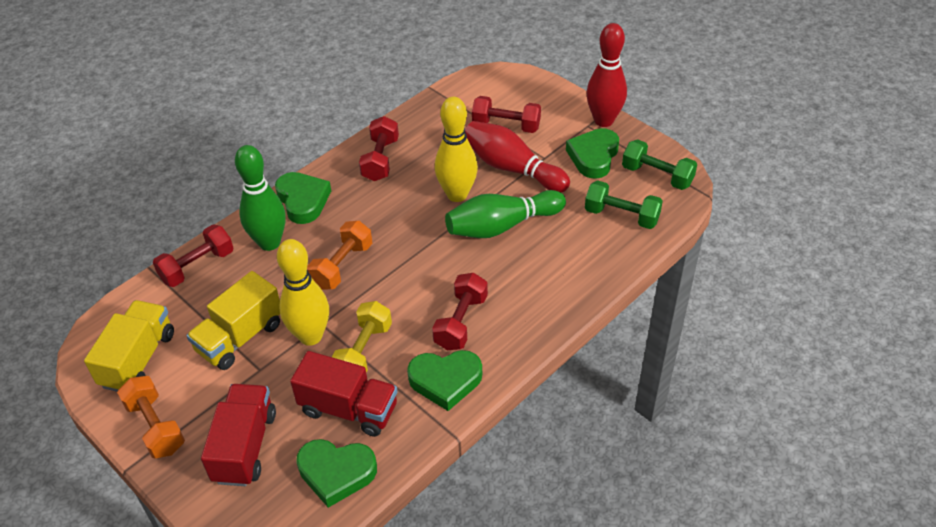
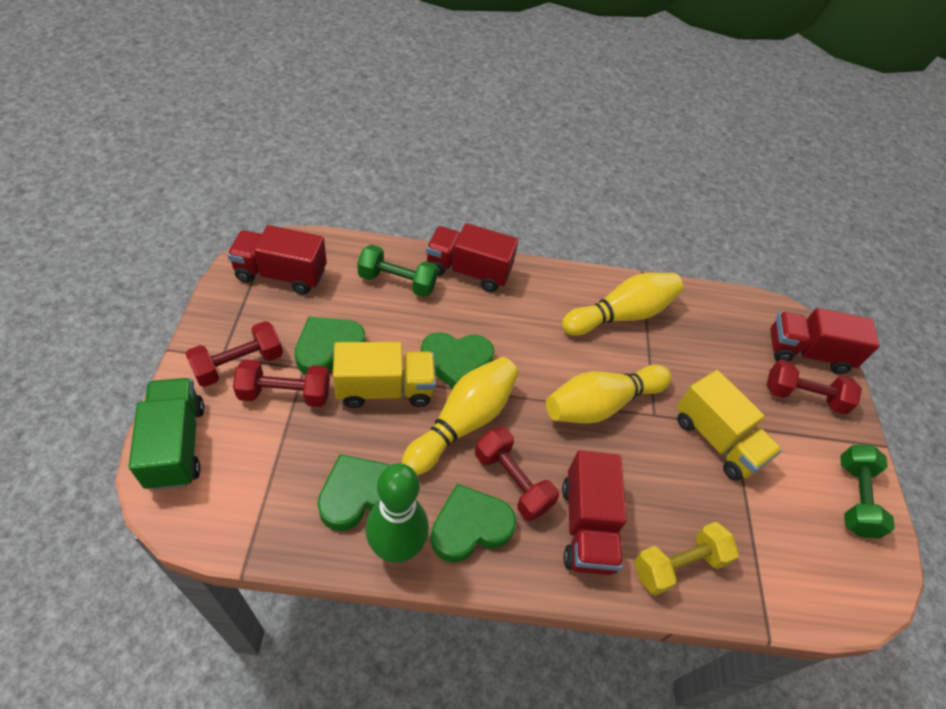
green bowling pin: 2 -> 1
green truck: 0 -> 1
orange dumbbell: 2 -> 0
red bowling pin: 2 -> 0
red truck: 2 -> 4
yellow bowling pin: 2 -> 3

